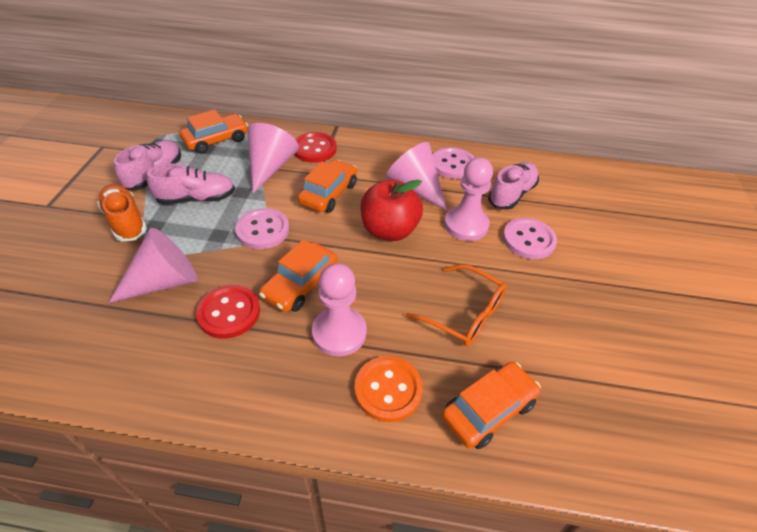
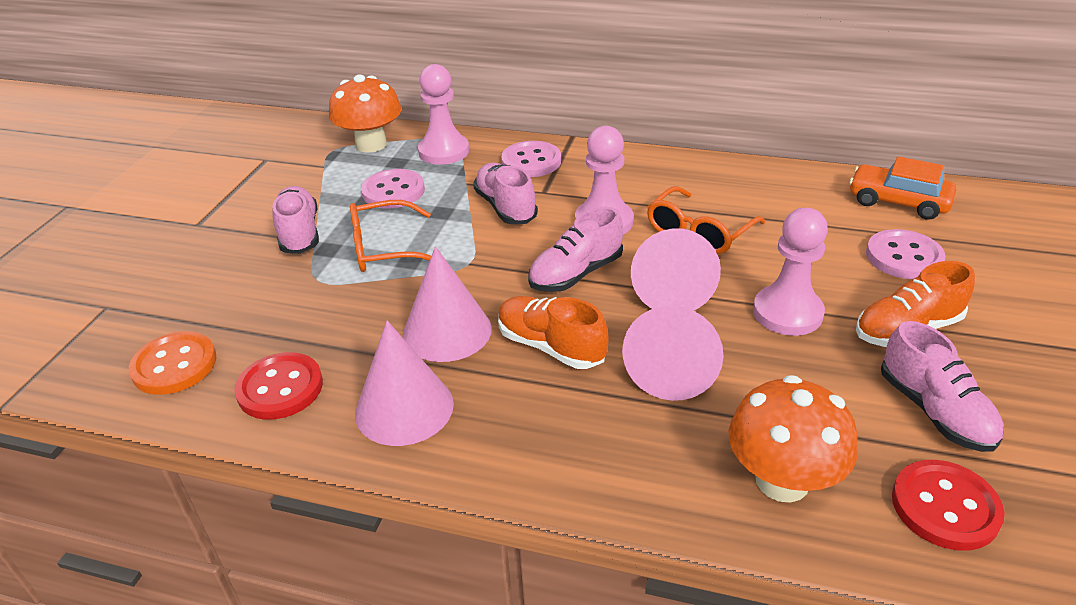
orange car: 4 -> 1
orange glasses: 1 -> 2
orange mushroom: 0 -> 2
orange shoe: 1 -> 2
pink cone: 3 -> 4
pink pawn: 2 -> 3
pink shoe: 3 -> 4
red apple: 1 -> 0

